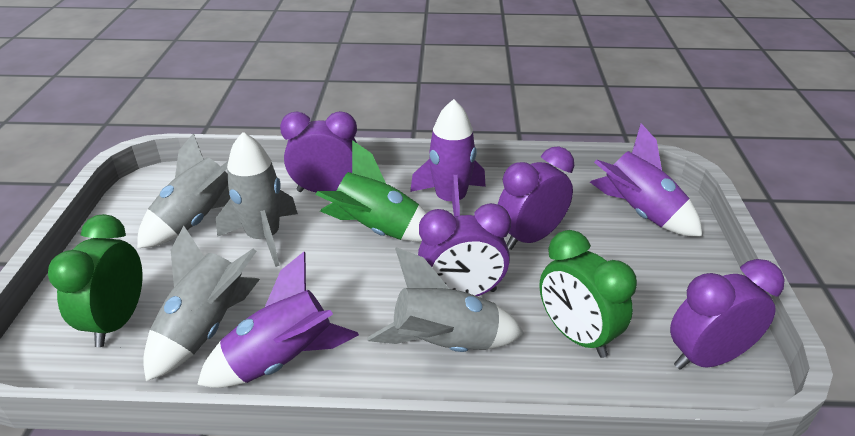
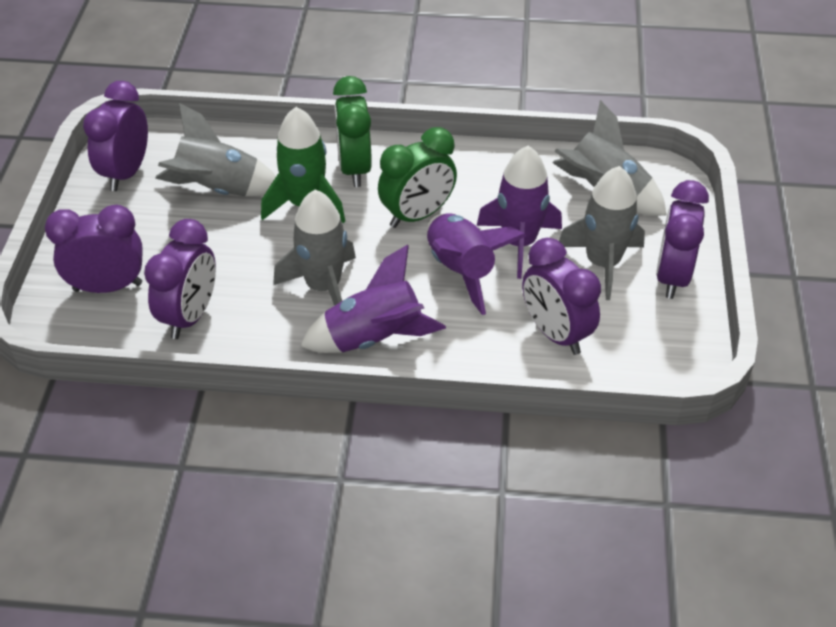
purple clock: 4 -> 5

